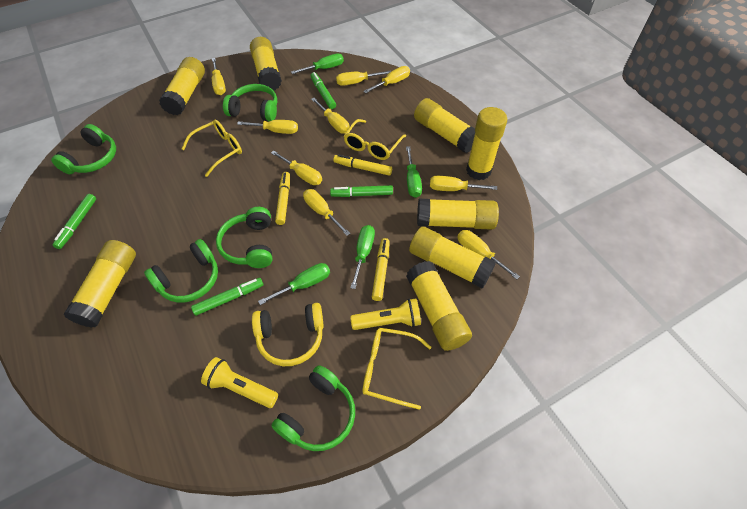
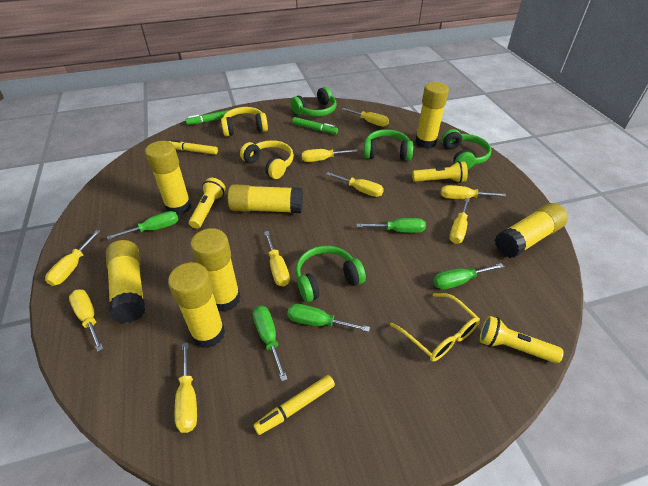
green headphones: 5 -> 4
green marker: 4 -> 2
green screwdriver: 4 -> 5
yellow flashlight: 2 -> 3
yellow glasses: 3 -> 1
yellow glue stick: 8 -> 7
yellow headphones: 1 -> 2
yellow marker: 3 -> 2

